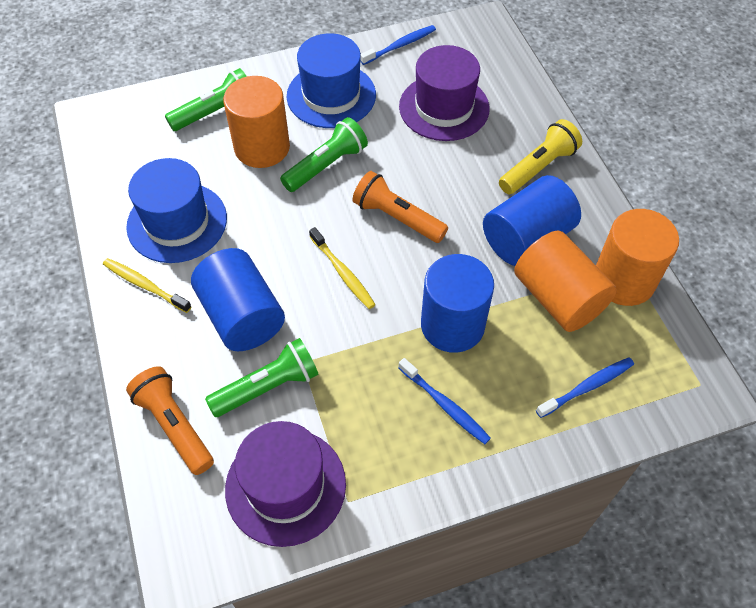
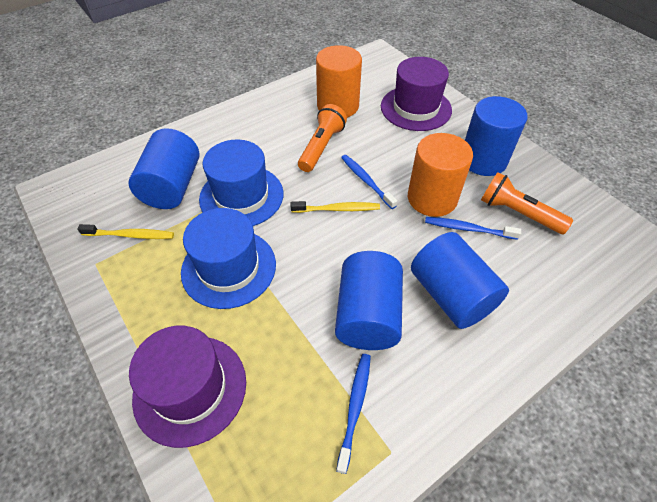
blue cylinder: 3 -> 4
green flashlight: 3 -> 0
orange cylinder: 3 -> 2
yellow flashlight: 1 -> 0

